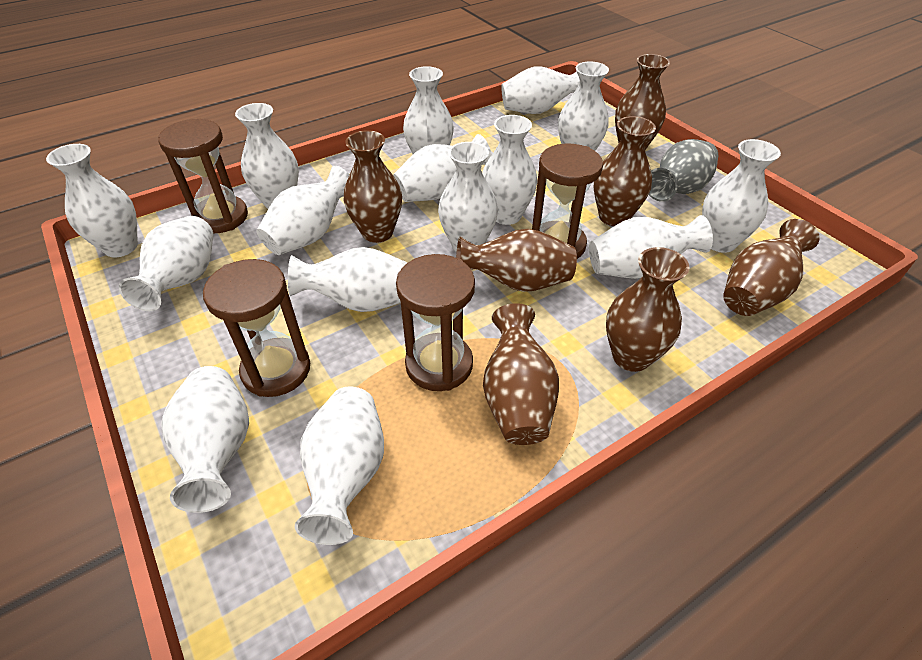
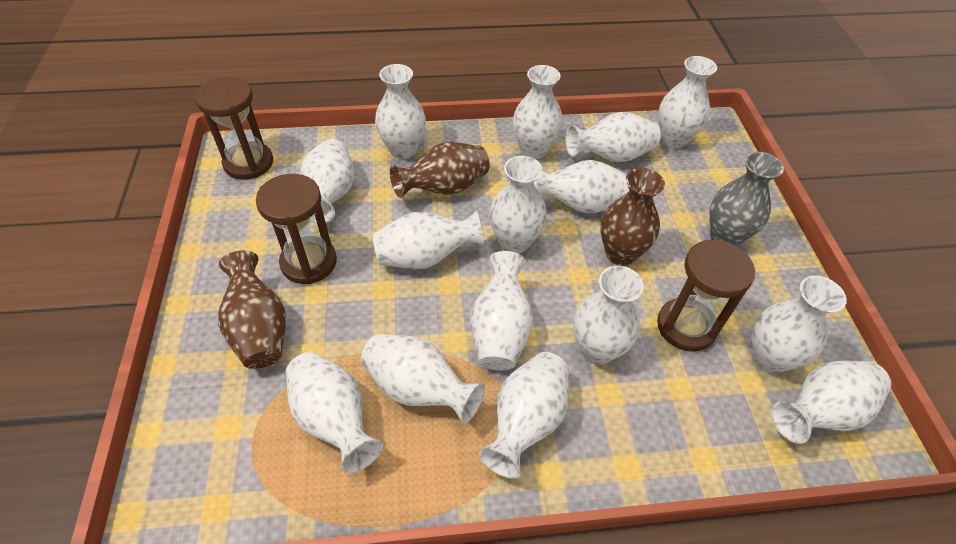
brown hourglass: 4 -> 3
brown vase: 7 -> 3

